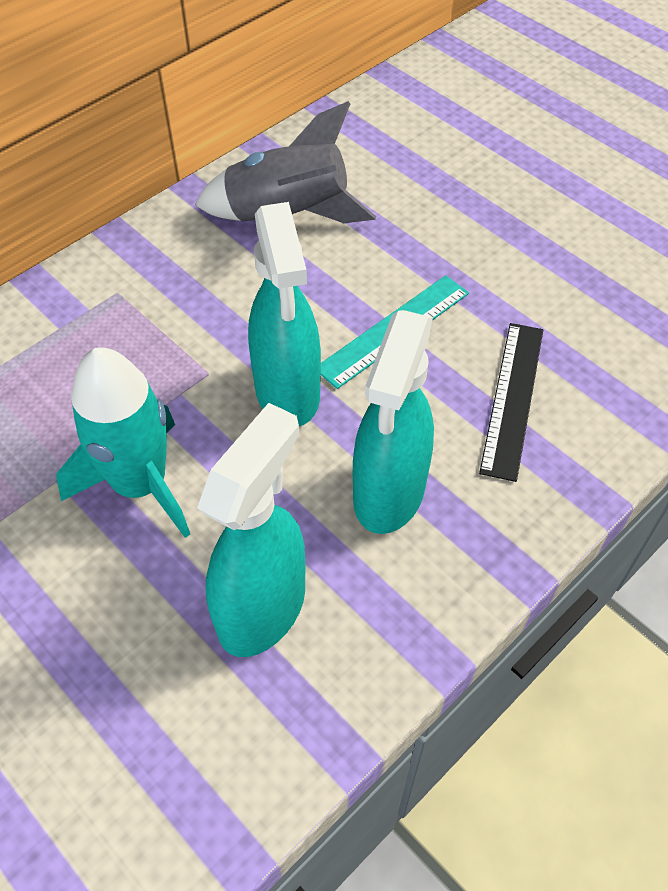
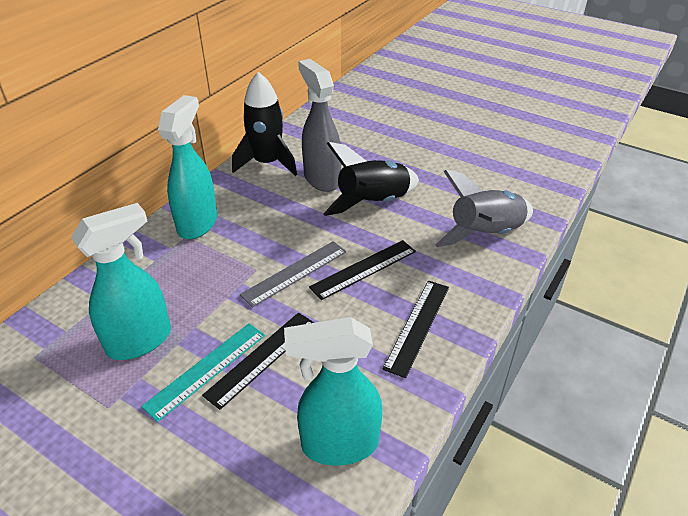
black rocket: 0 -> 2
black ruler: 1 -> 3
grey ruler: 0 -> 1
grey spray bottle: 0 -> 1
turquoise rocket: 1 -> 0

